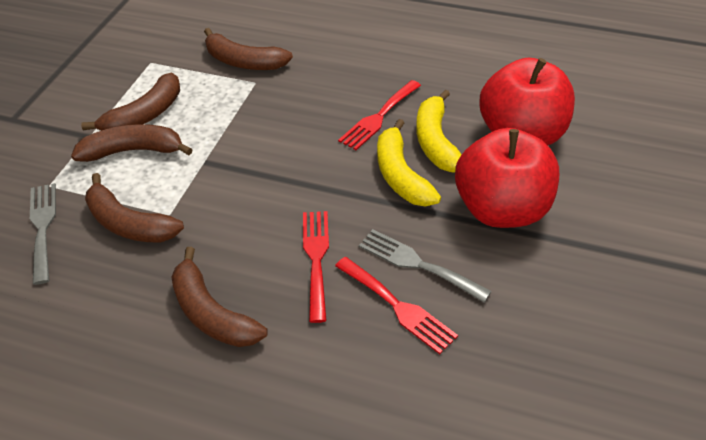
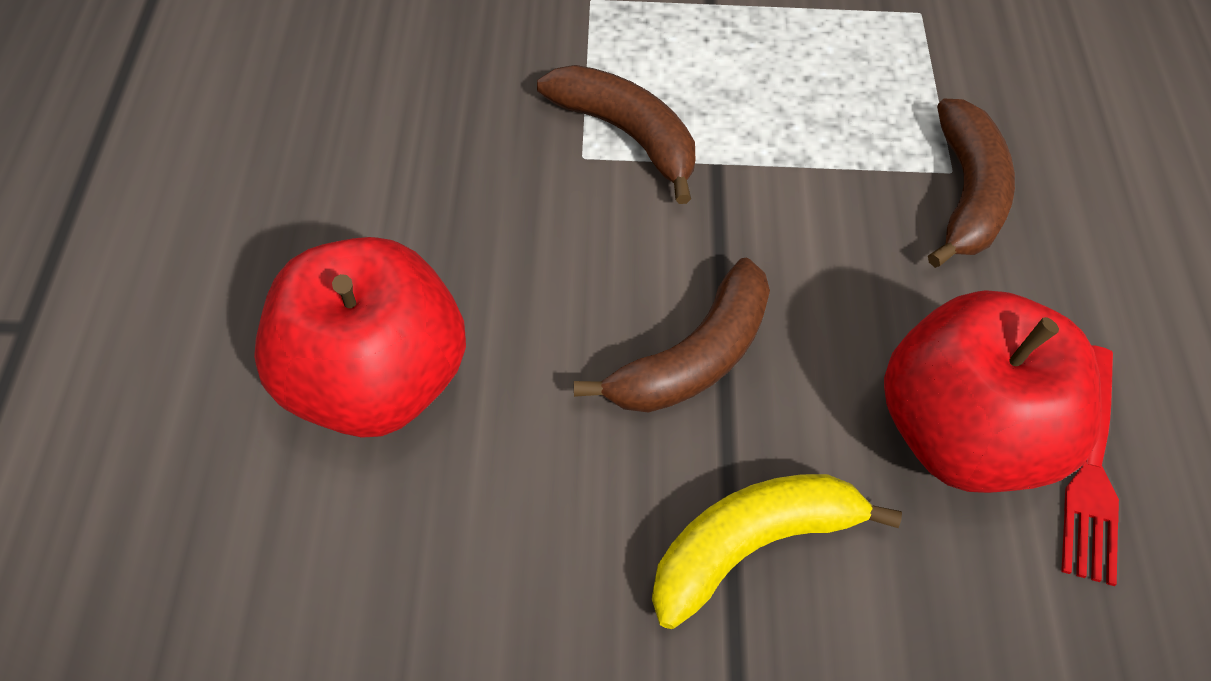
brown banana: 5 -> 3
grey fork: 2 -> 0
red fork: 3 -> 1
yellow banana: 2 -> 1

